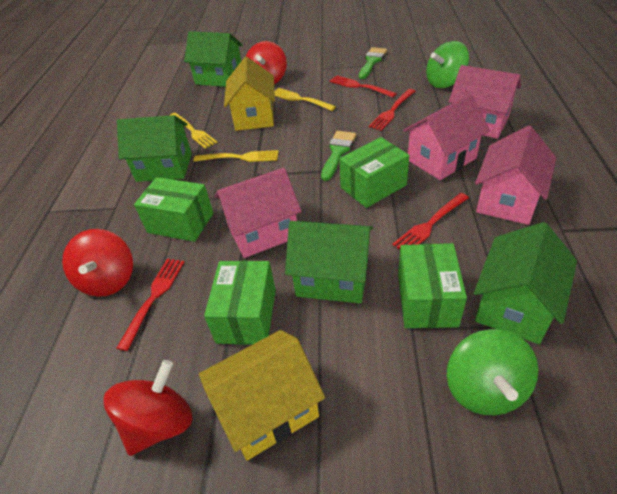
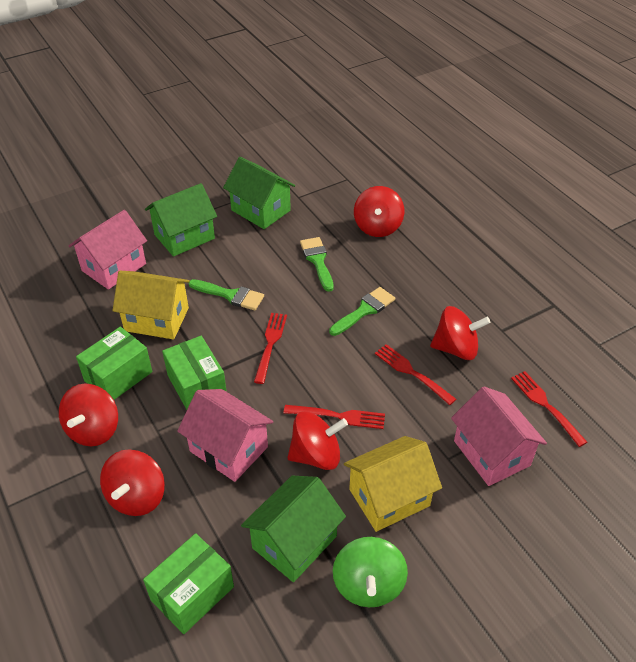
green box: 4 -> 3
green brush: 2 -> 3
green house: 4 -> 3
green spinning top: 2 -> 1
pink house: 4 -> 3
red spinning top: 3 -> 5
yellow fork: 3 -> 0

